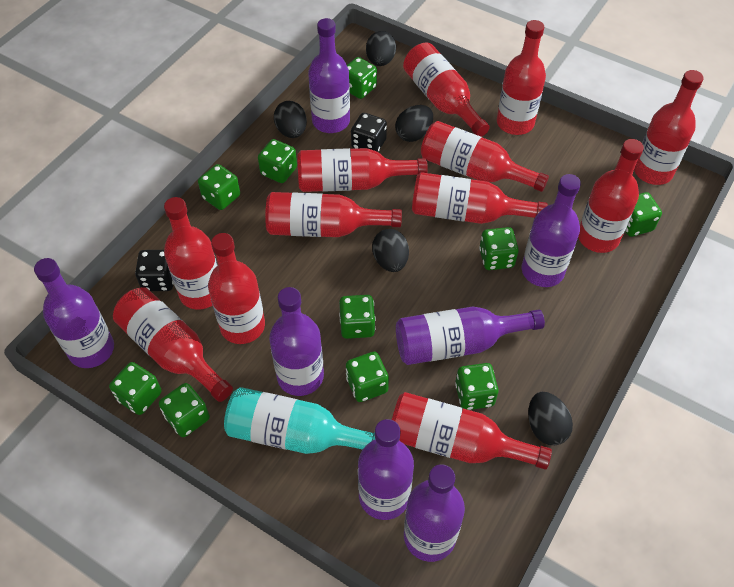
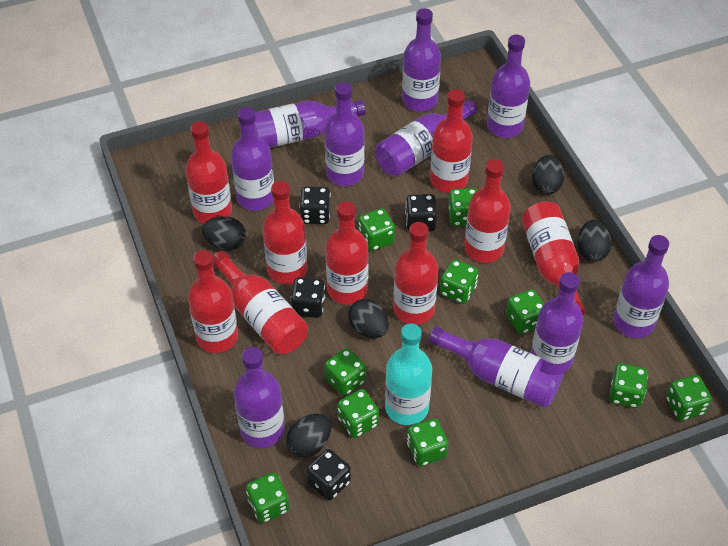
black dice: 2 -> 4
purple bottle: 7 -> 10
red bottle: 12 -> 9

